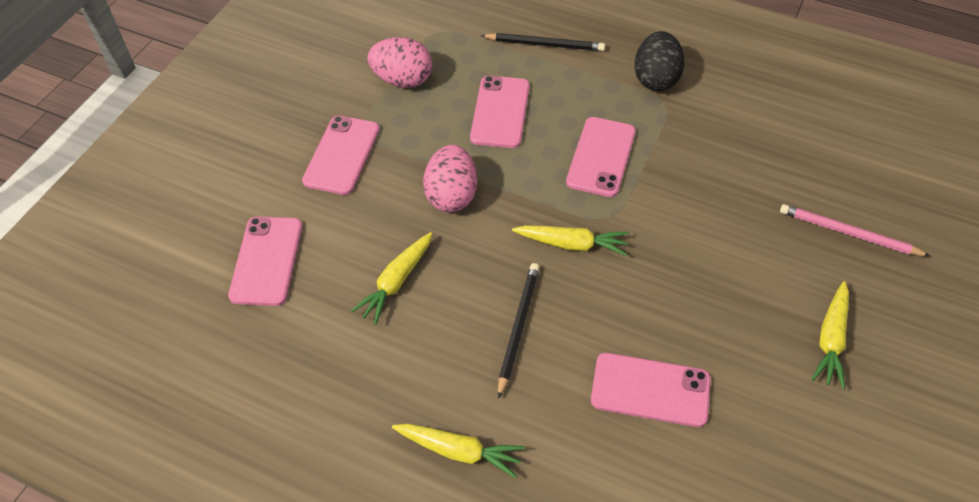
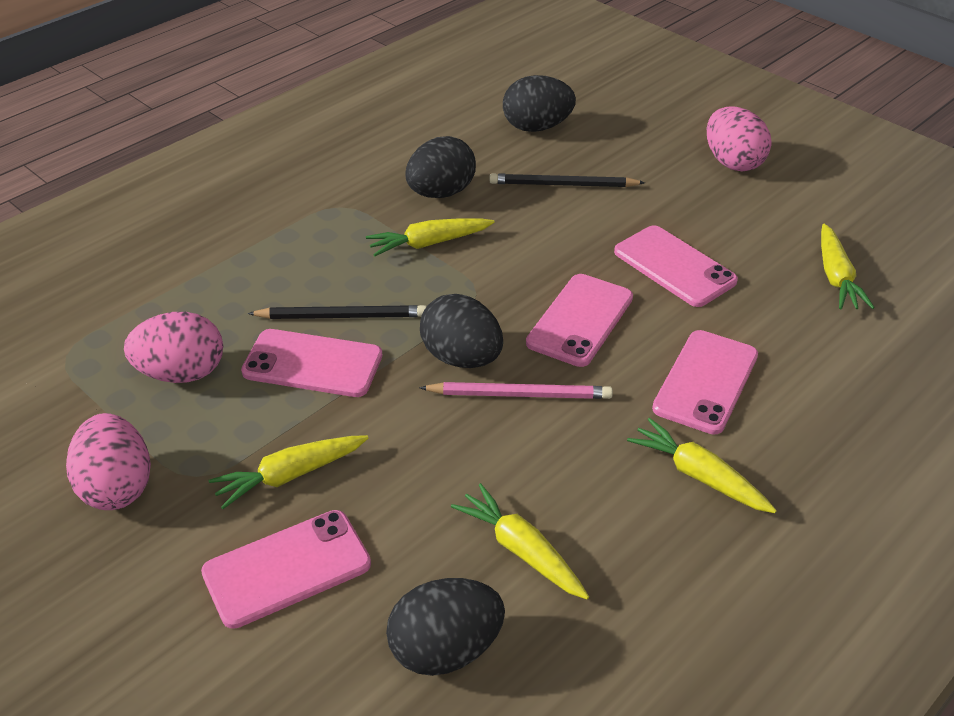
black egg: 1 -> 4
pink egg: 2 -> 3
yellow carrot: 4 -> 5

